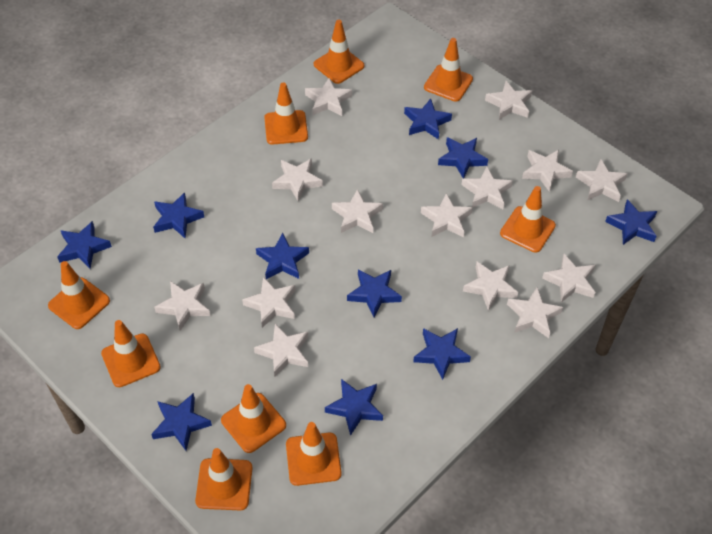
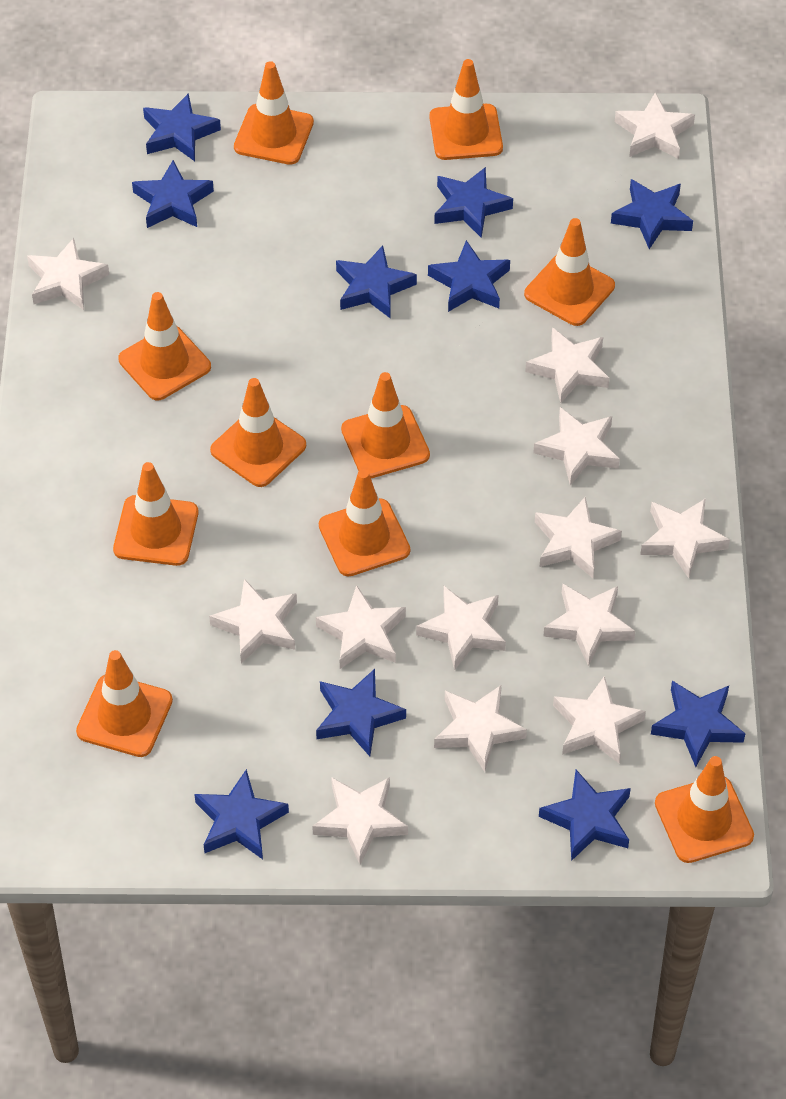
orange traffic cone: 9 -> 10
white star: 14 -> 13

